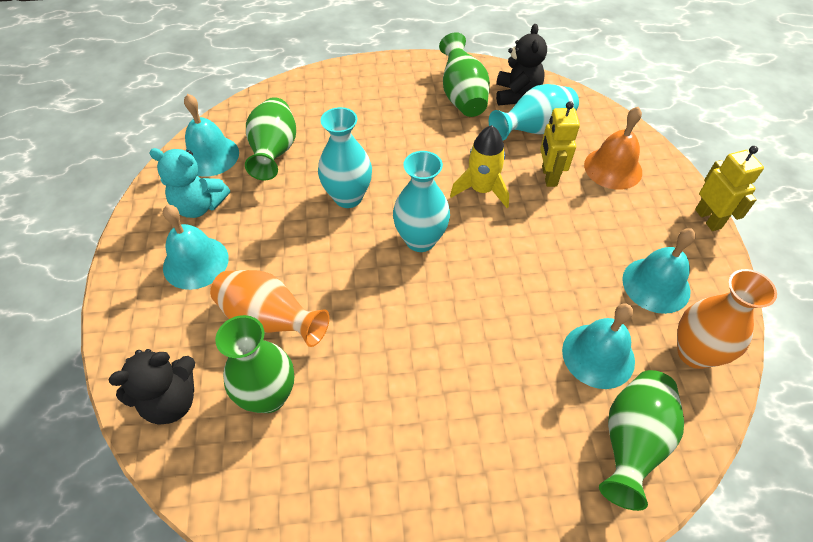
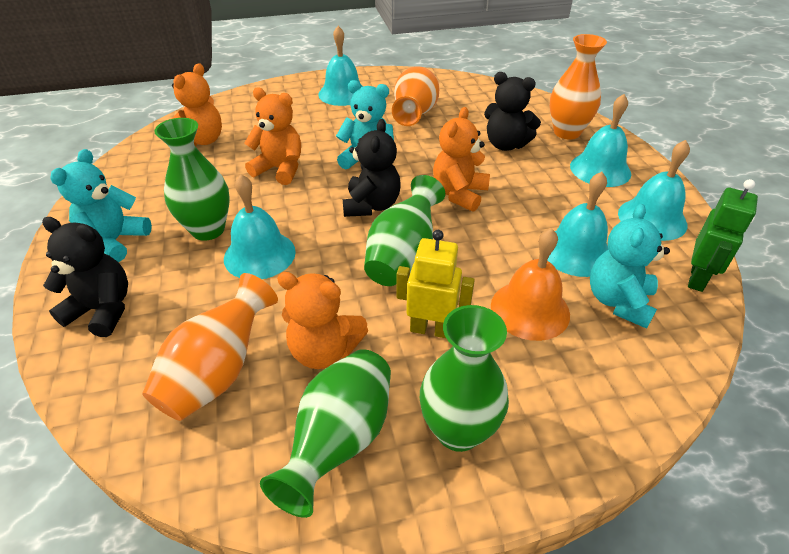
black teddy bear: 2 -> 3
green robot: 0 -> 1
orange teddy bear: 0 -> 4
orange vase: 2 -> 3
turquoise bell: 4 -> 5
turquoise teddy bear: 1 -> 3
turquoise vase: 3 -> 0
yellow robot: 2 -> 1
yellow rocket: 1 -> 0

